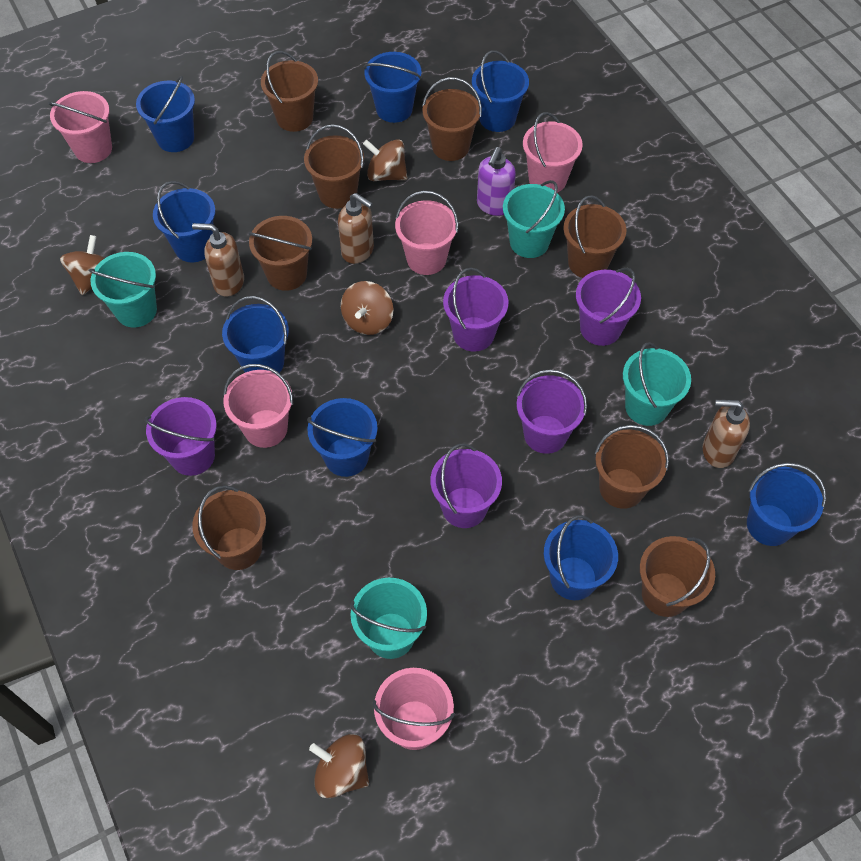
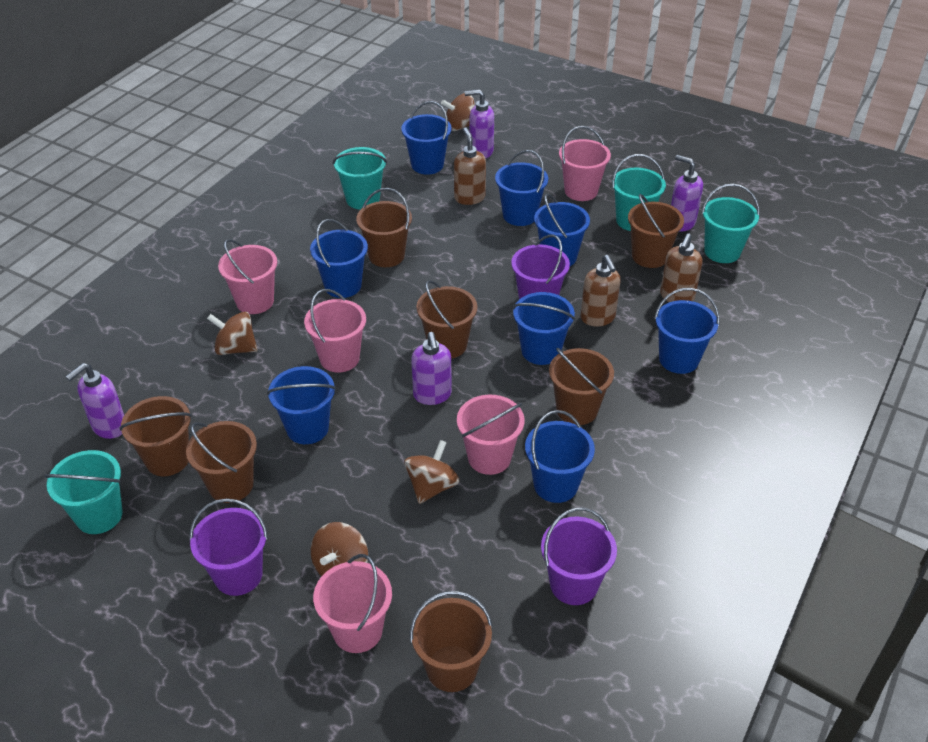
brown bucket: 8 -> 7
purple bucket: 5 -> 3
purple soap dispenser: 1 -> 4

